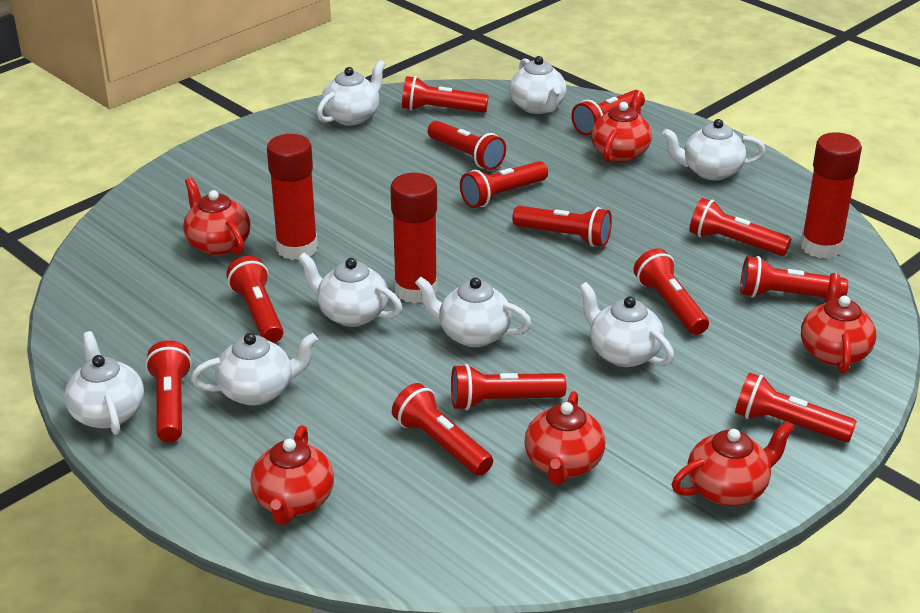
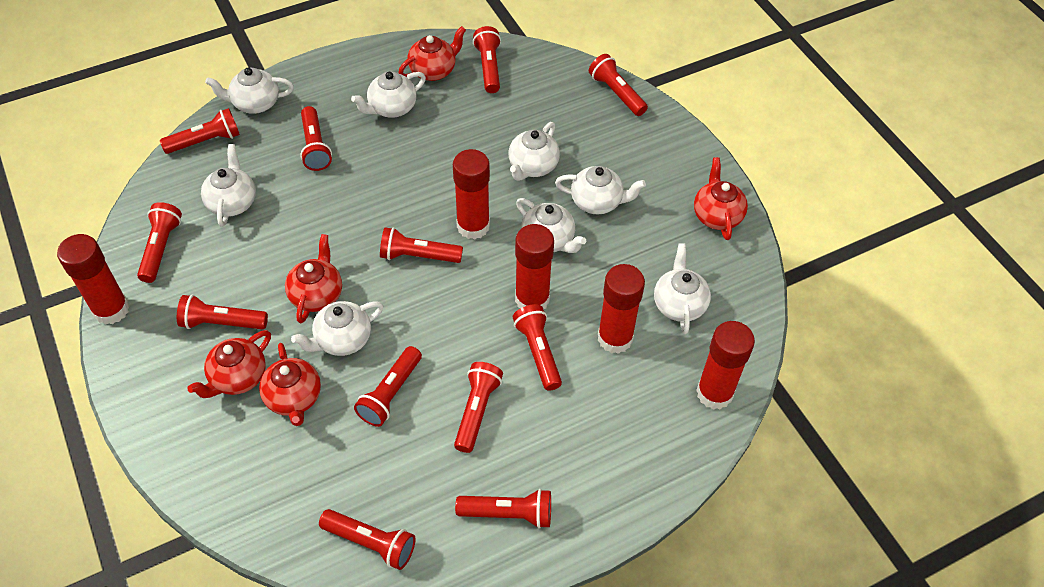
red flashlight: 13 -> 12
red glue stick: 3 -> 5
red teapot: 6 -> 5

